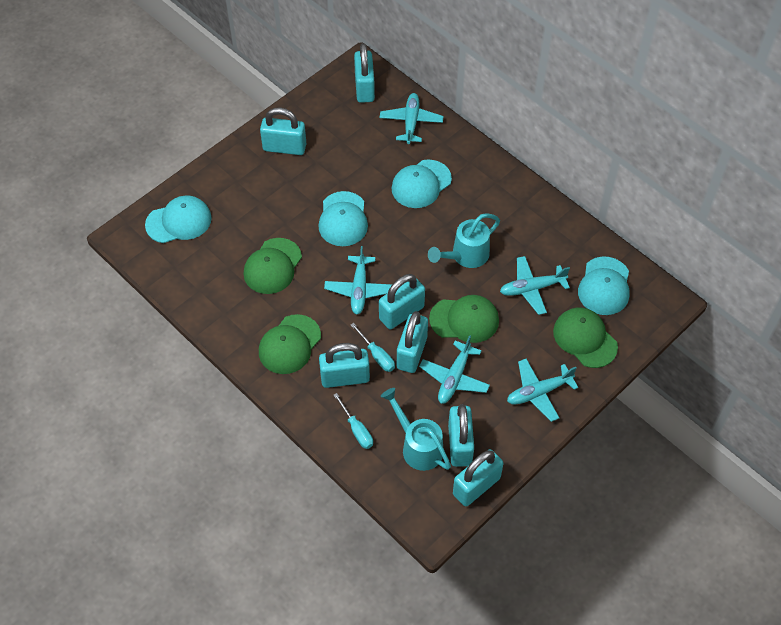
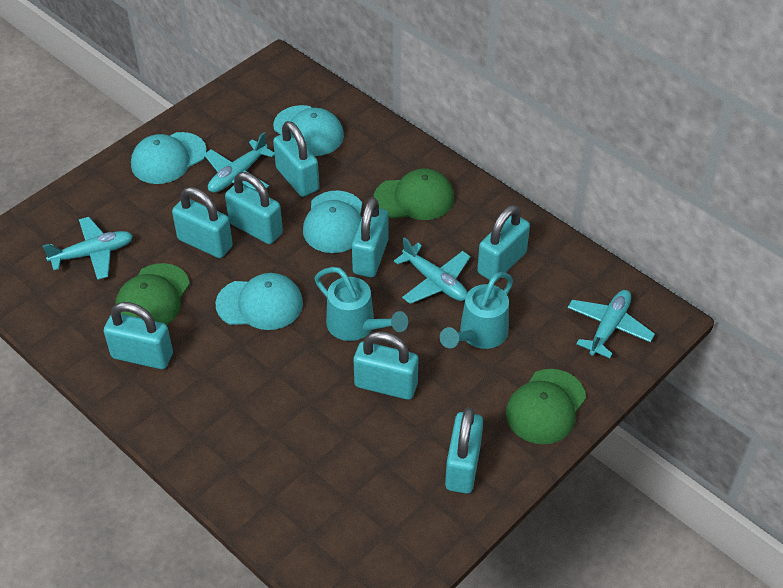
green cap: 4 -> 3
turquoise padlock: 7 -> 8
turquoise plane: 5 -> 4
turquoise screwdriver: 2 -> 0

